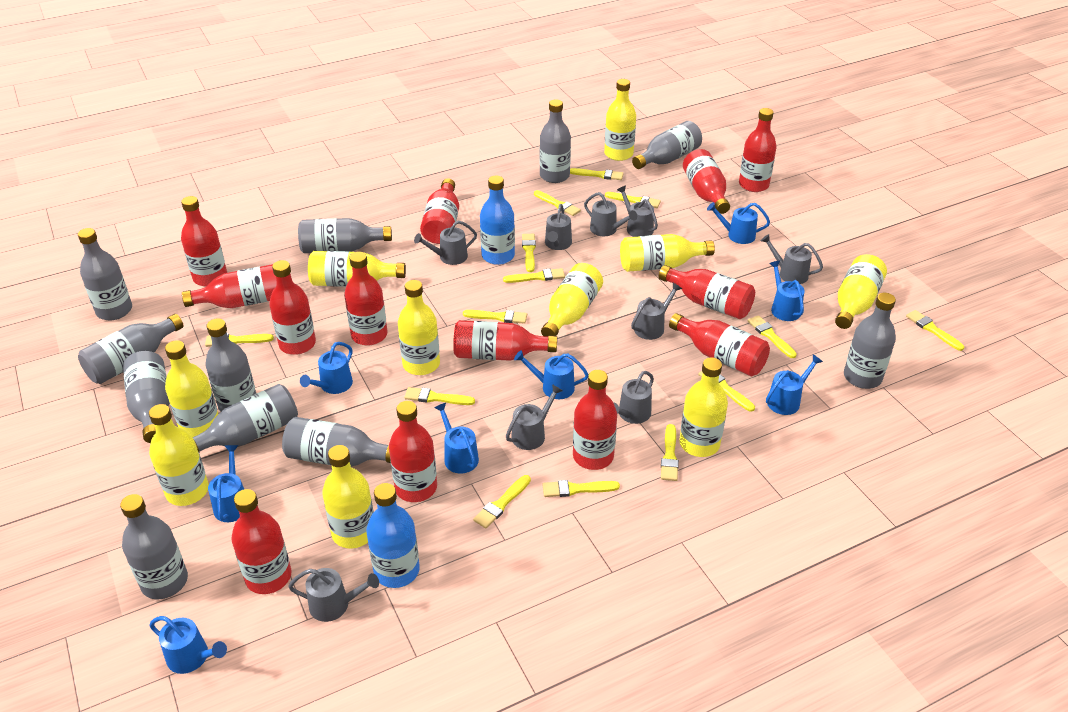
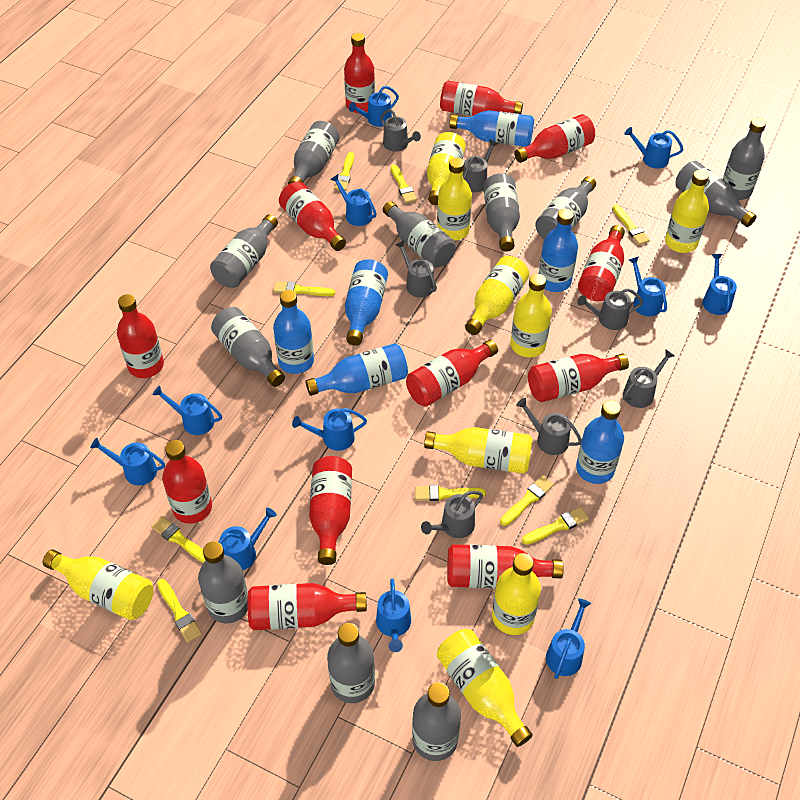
blue bottle: 2 -> 6
blue watering can: 8 -> 11
grey watering can: 9 -> 7
red bottle: 13 -> 12
yellow bottle: 10 -> 9
yellow brush: 14 -> 9

